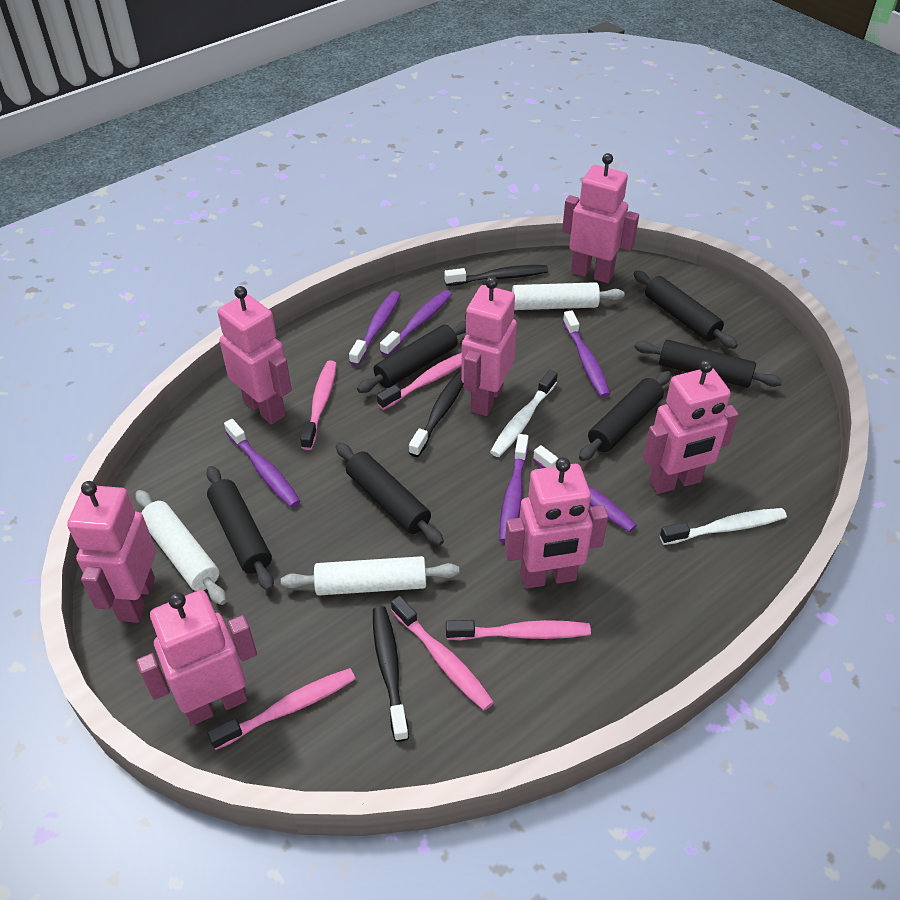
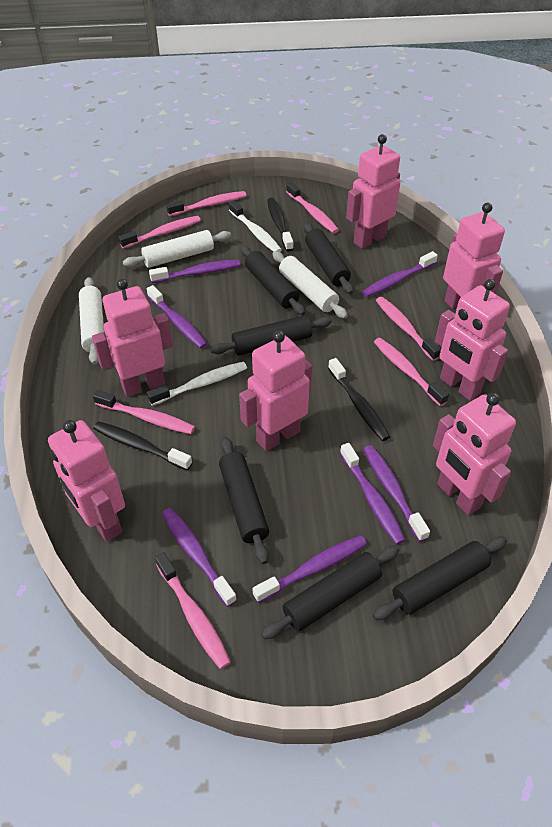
pink toothbrush: 5 -> 7
purple toothbrush: 6 -> 7

